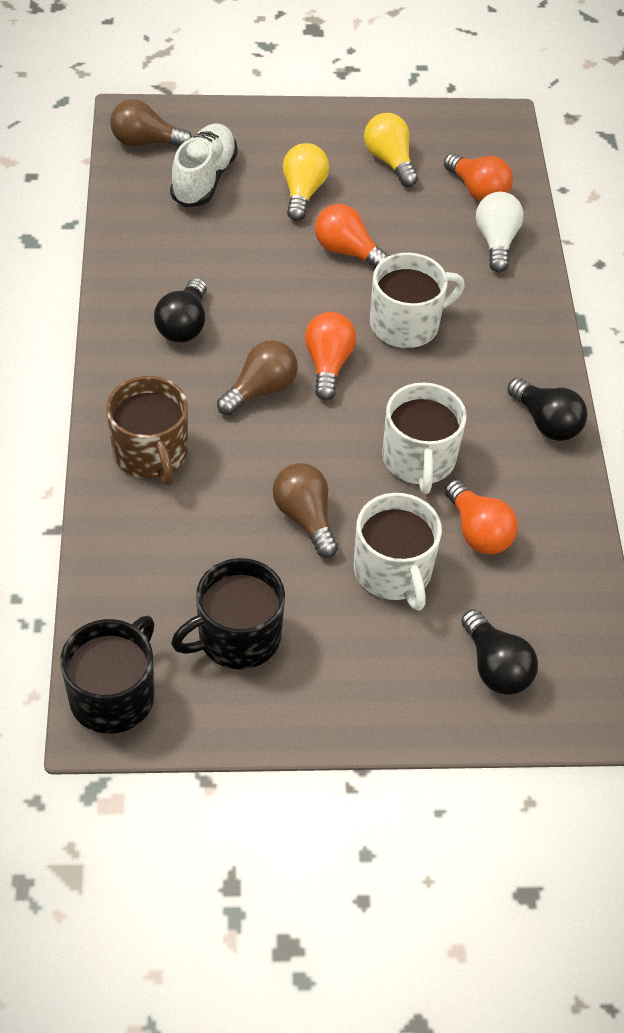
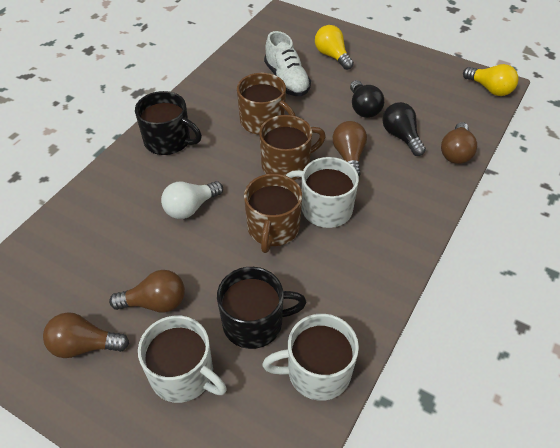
black light bulb: 3 -> 2
brown light bulb: 3 -> 4
brown mug: 1 -> 3
orange light bulb: 4 -> 0

